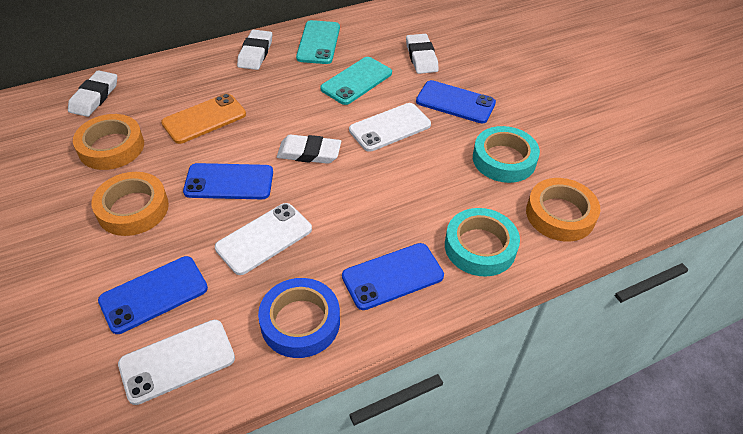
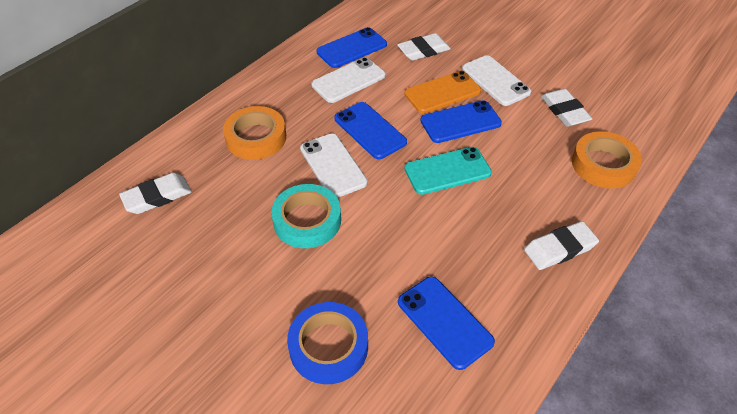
orange tape: 3 -> 2
turquoise phone: 2 -> 1
turquoise tape: 2 -> 1

